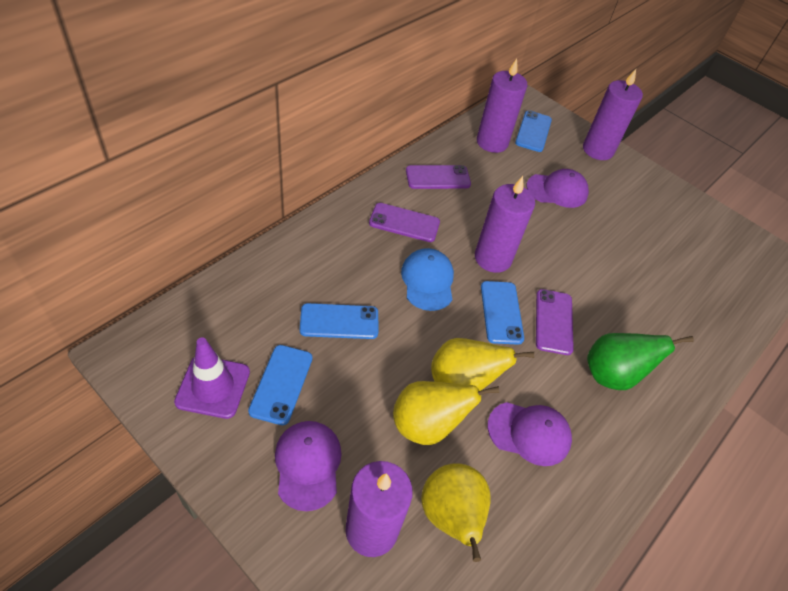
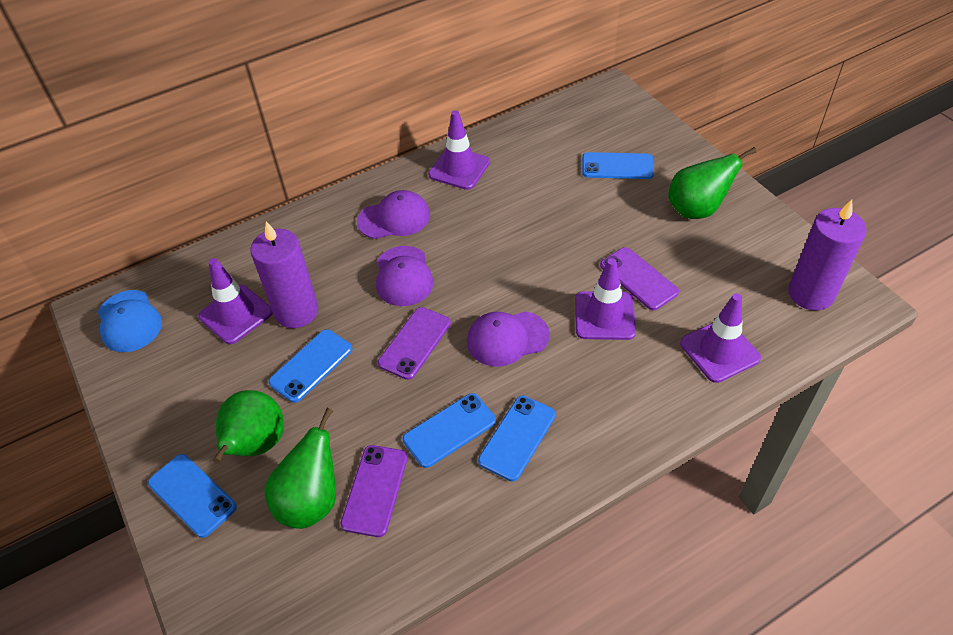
blue phone: 4 -> 5
green pear: 1 -> 3
purple candle: 4 -> 2
purple traffic cone: 1 -> 4
yellow pear: 3 -> 0

